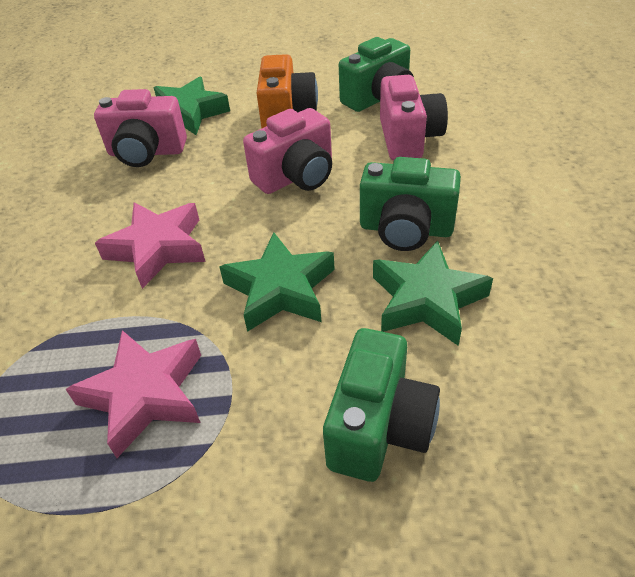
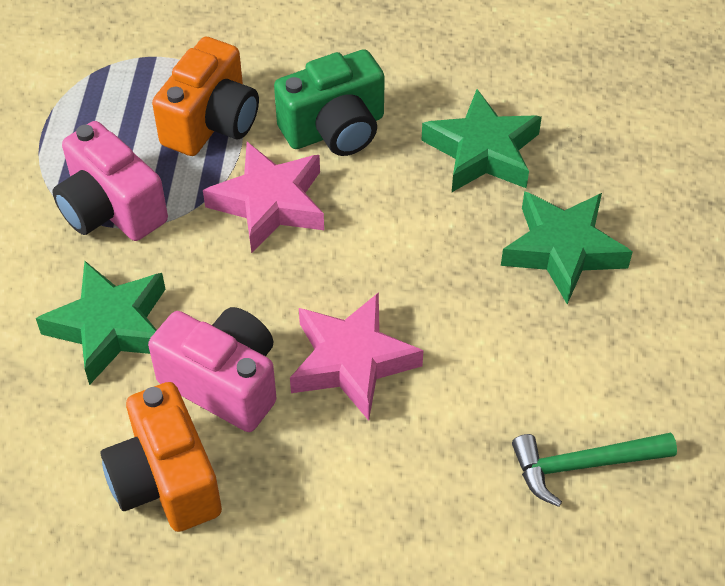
green camera: 3 -> 1
green hammer: 0 -> 1
orange camera: 1 -> 2
pink camera: 3 -> 2

